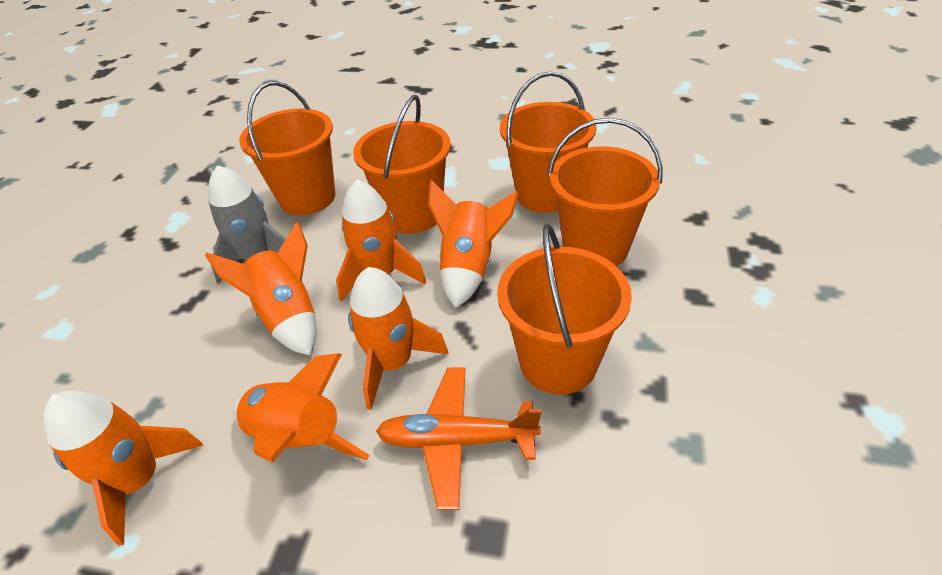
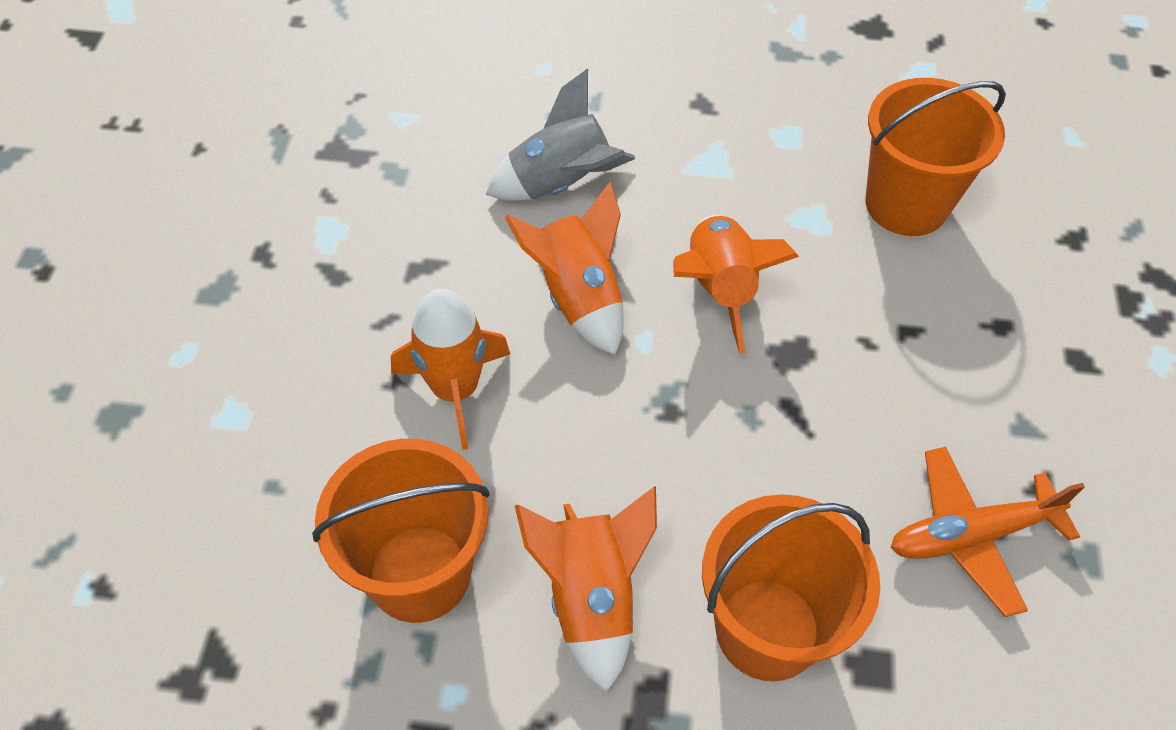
orange bucket: 5 -> 3
orange rocket: 6 -> 4

